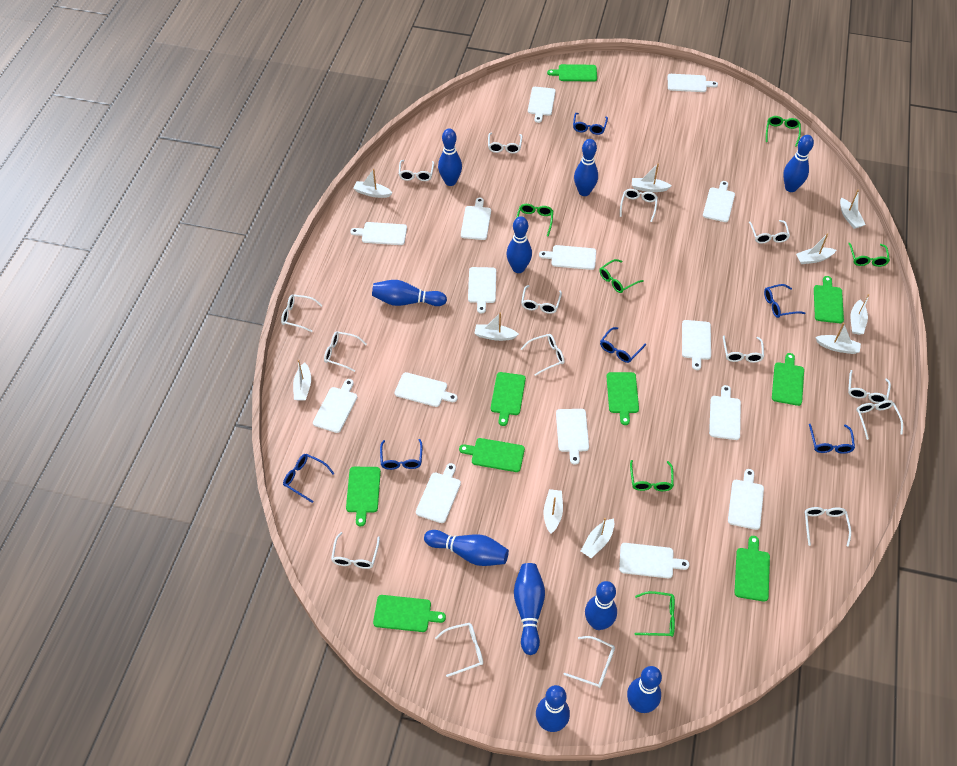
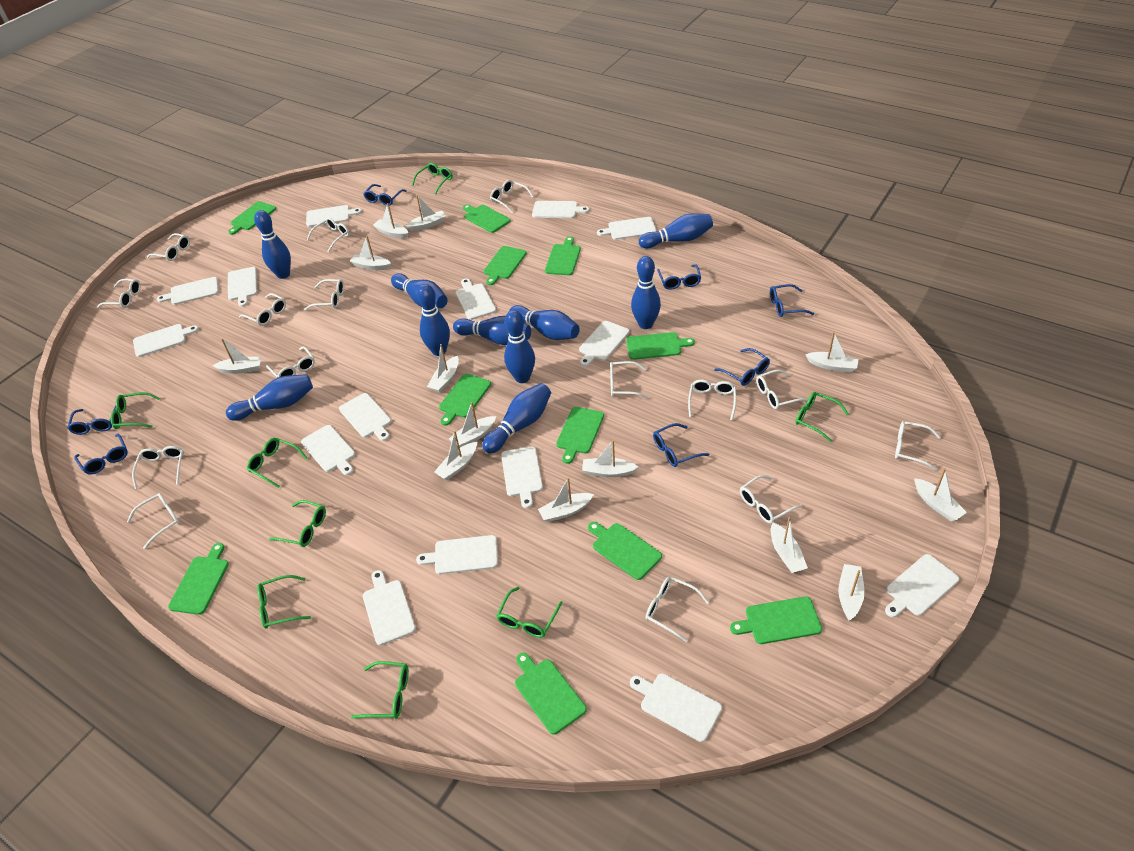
blue glasses: 6 -> 7
green cutting board: 9 -> 11
green glasses: 6 -> 8
white boat: 10 -> 13

